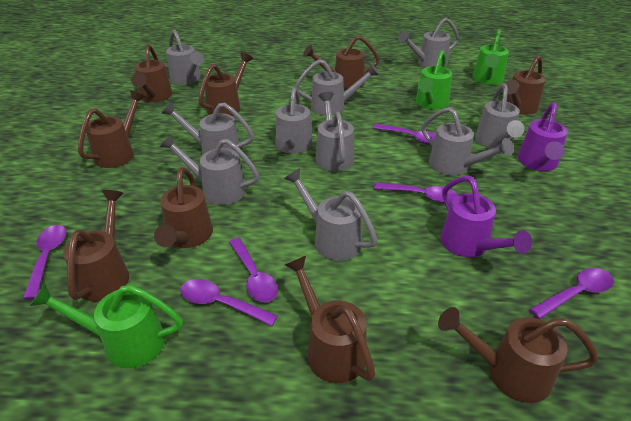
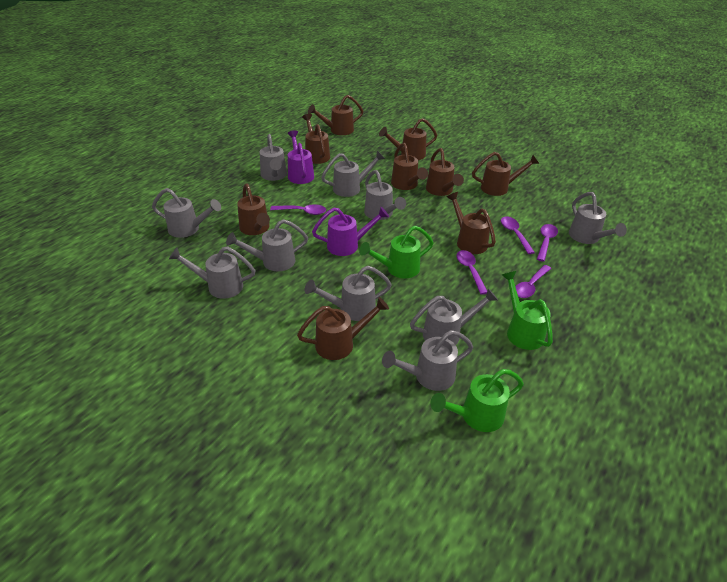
purple spoon: 6 -> 5

